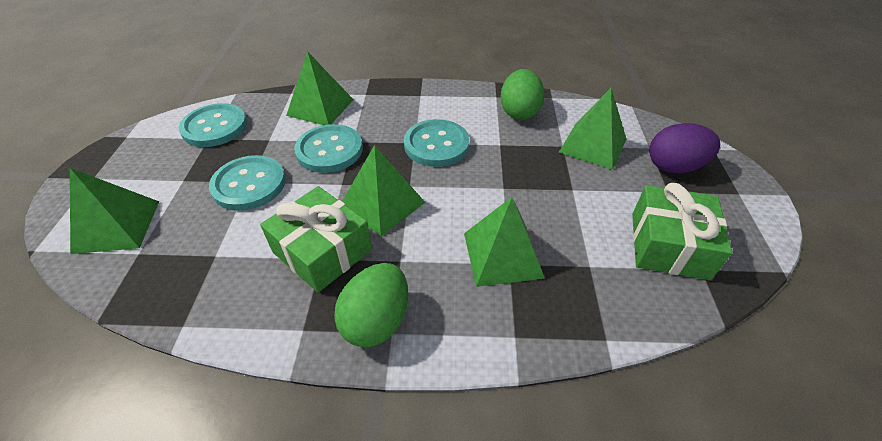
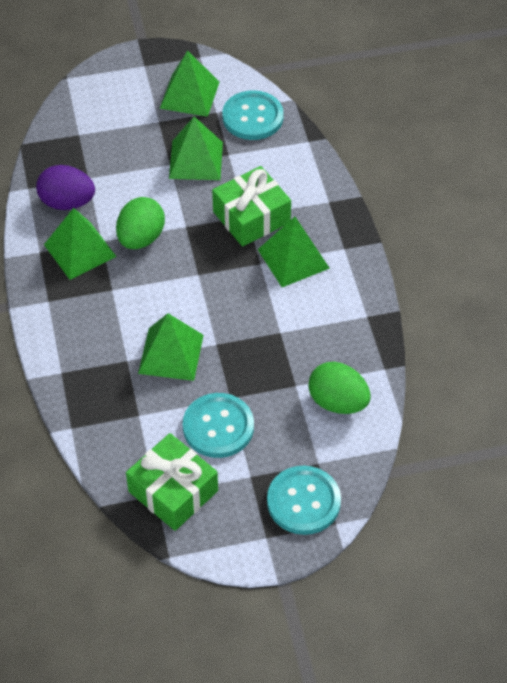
turquoise button: 4 -> 3

